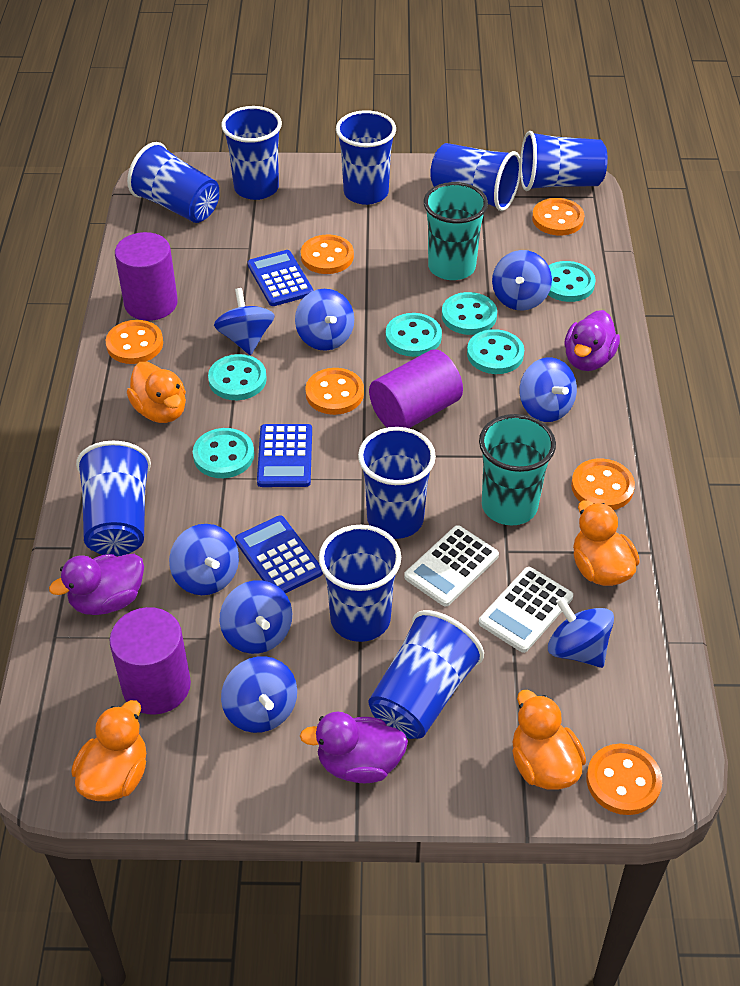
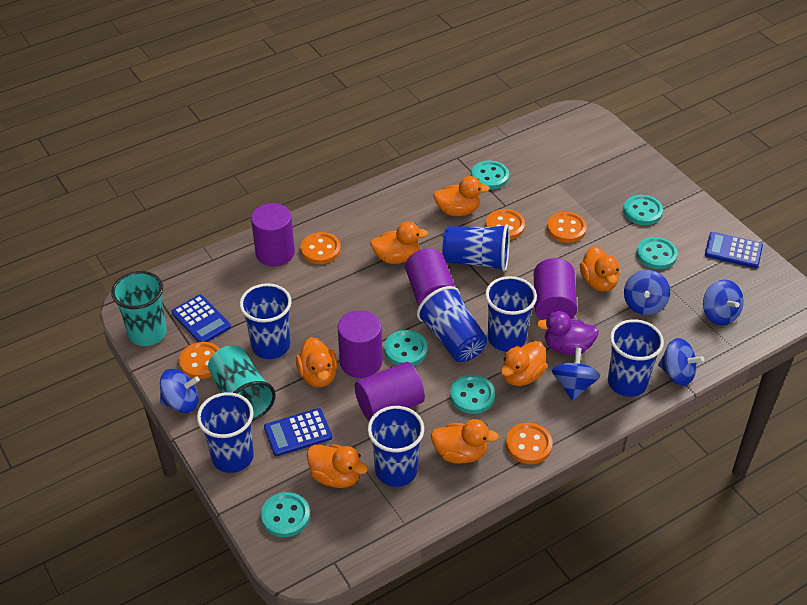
blue cup: 9 -> 7
blue spinning top: 8 -> 5
orange button: 6 -> 5
orange duck: 4 -> 7
purple cylinder: 3 -> 5
purple duck: 3 -> 1
white calculator: 2 -> 0

